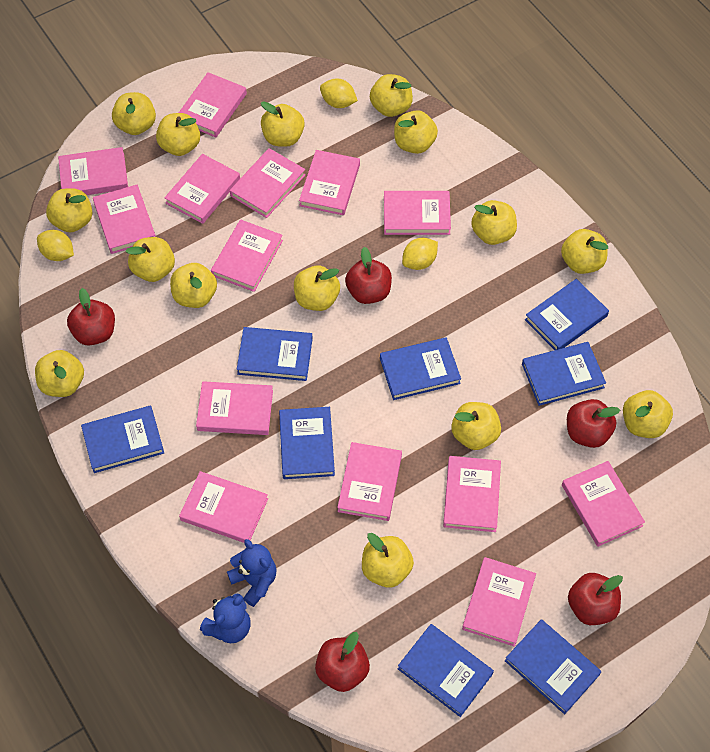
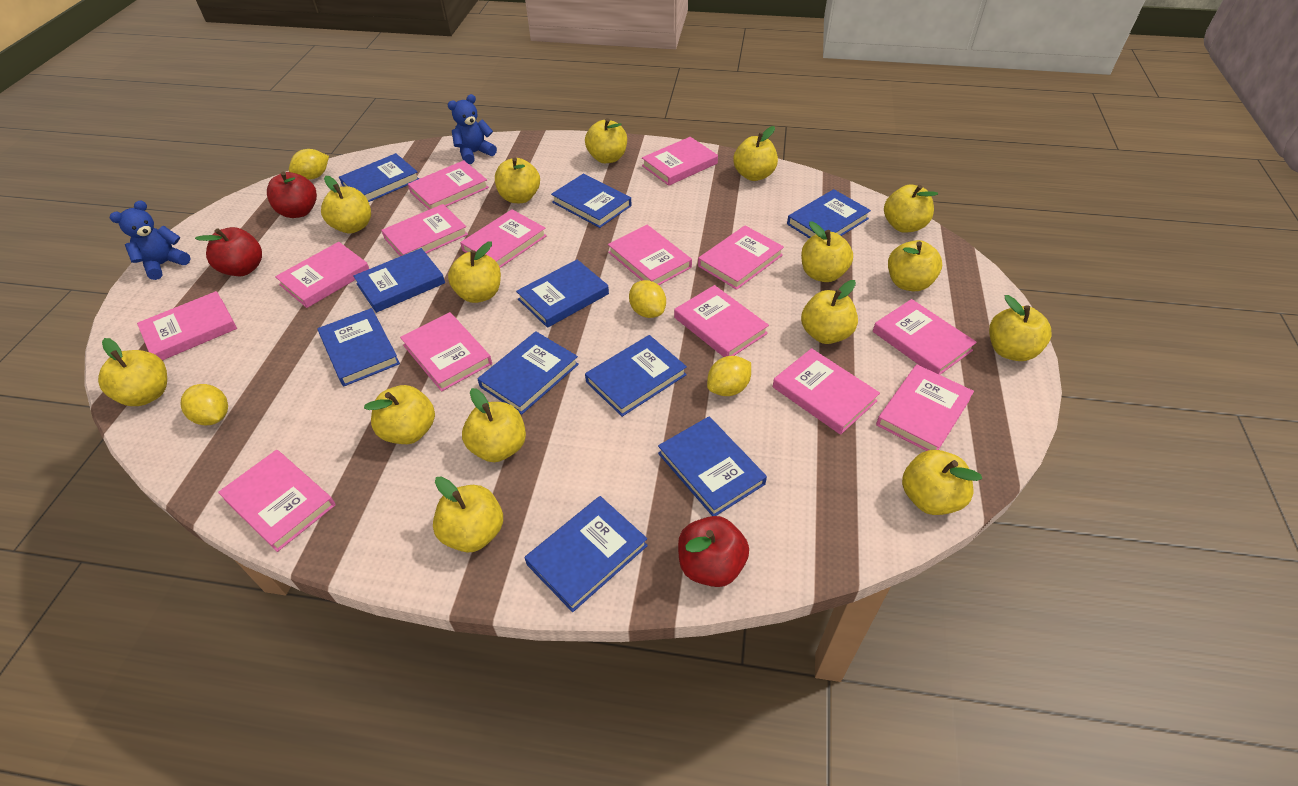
blue book: 8 -> 10
red apple: 5 -> 3
yellow lemon: 3 -> 4

